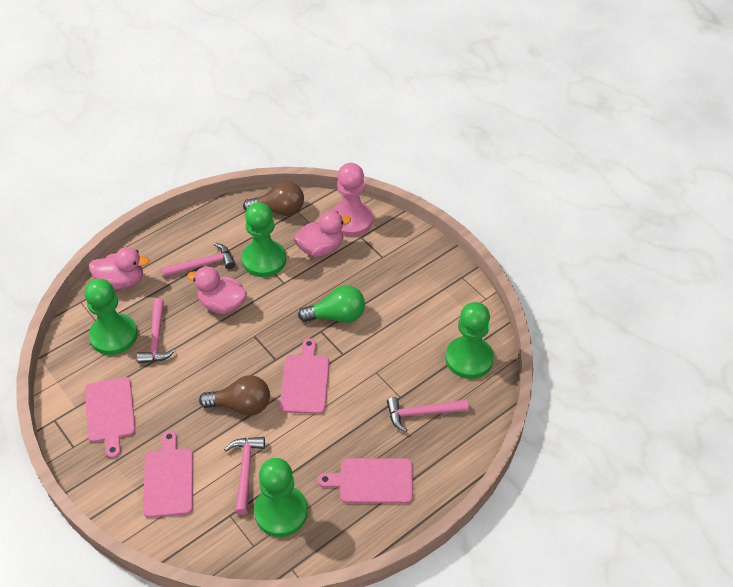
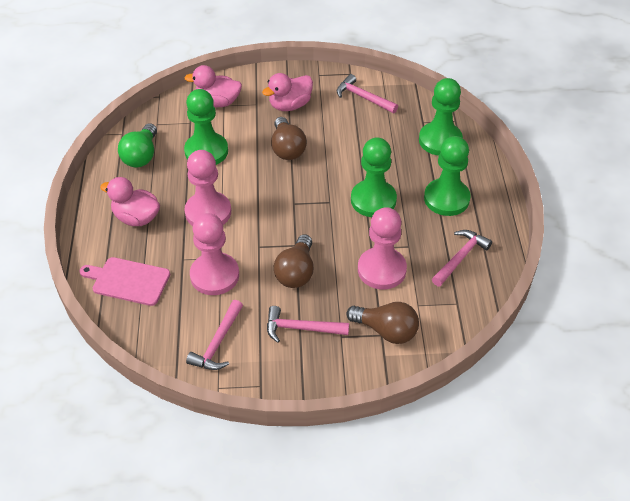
brown light bulb: 2 -> 3
pink cutting board: 4 -> 1
pink pawn: 1 -> 3

